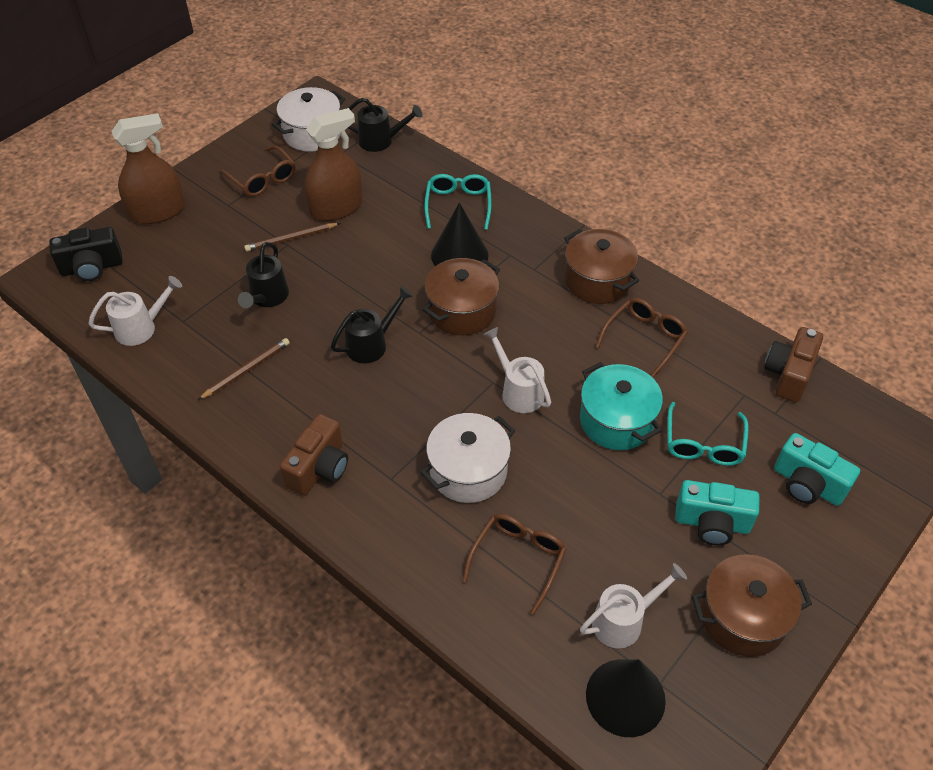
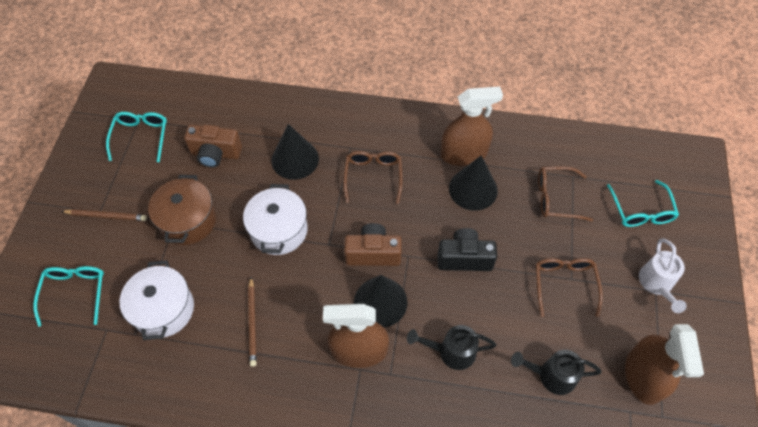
black cone: 2 -> 3
black watering can: 3 -> 2
brown pot: 3 -> 1
brown spray bottle: 2 -> 3
turquoise camera: 2 -> 0
turquoise glasses: 2 -> 3
turquoise pot: 1 -> 0
white watering can: 3 -> 1

